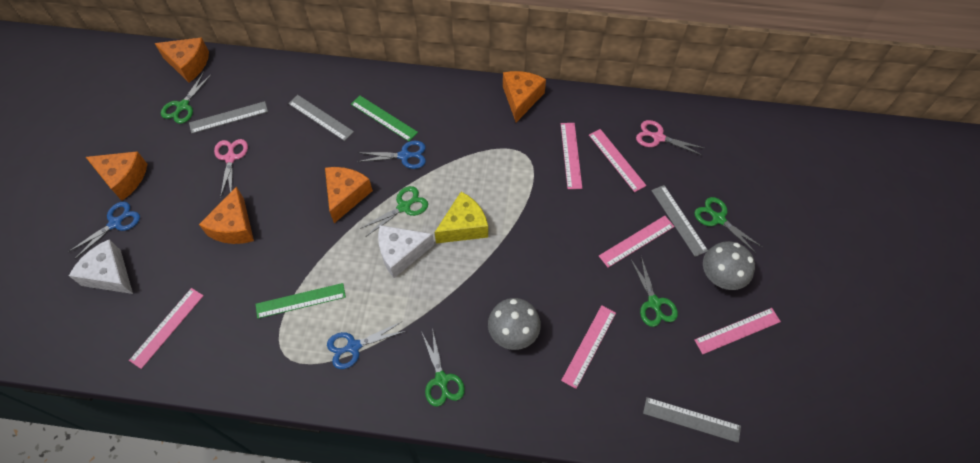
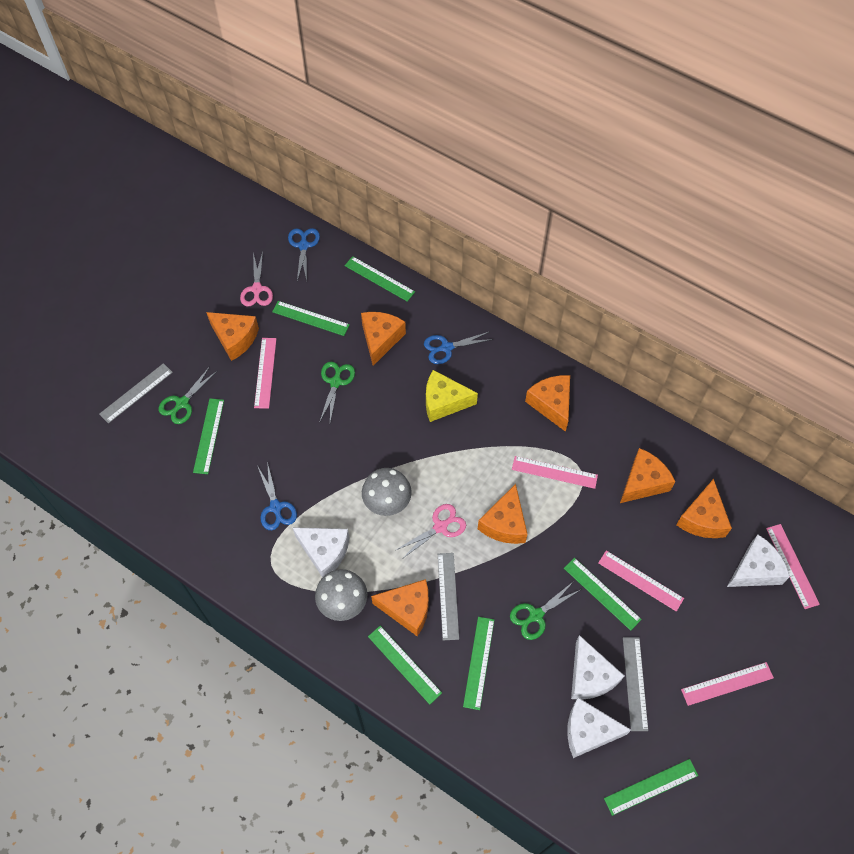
green ruler: 2 -> 7
green scissors: 5 -> 3
grey ruler: 4 -> 3
orange cheese: 5 -> 7
pink ruler: 6 -> 5
white cheese: 2 -> 4

